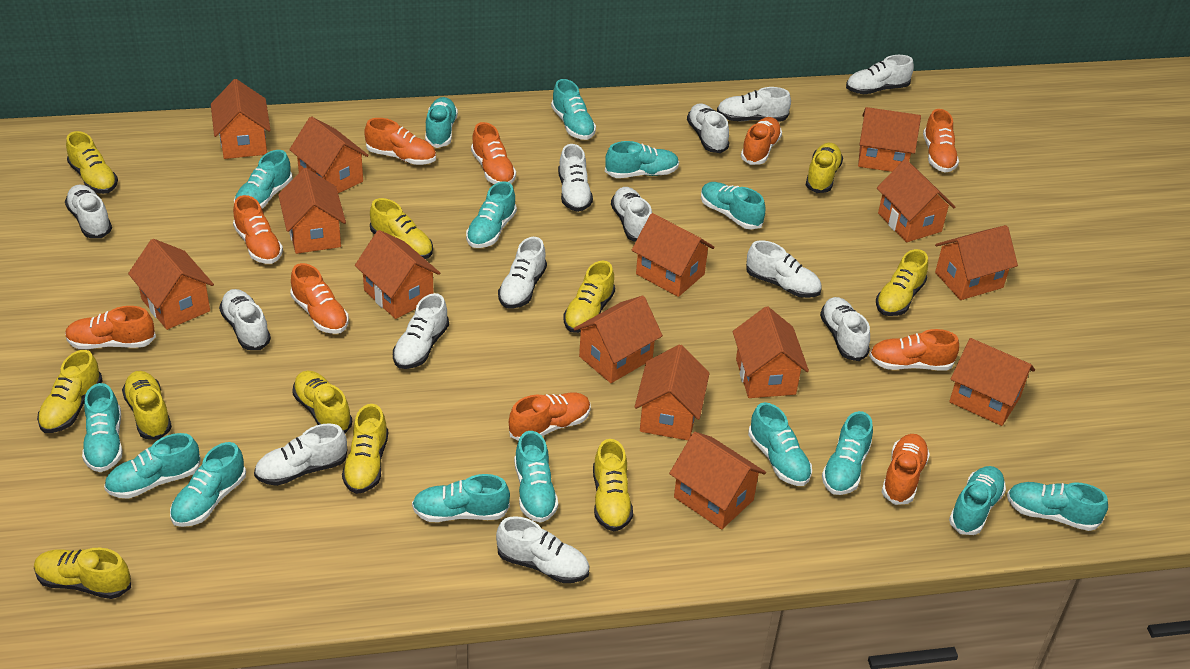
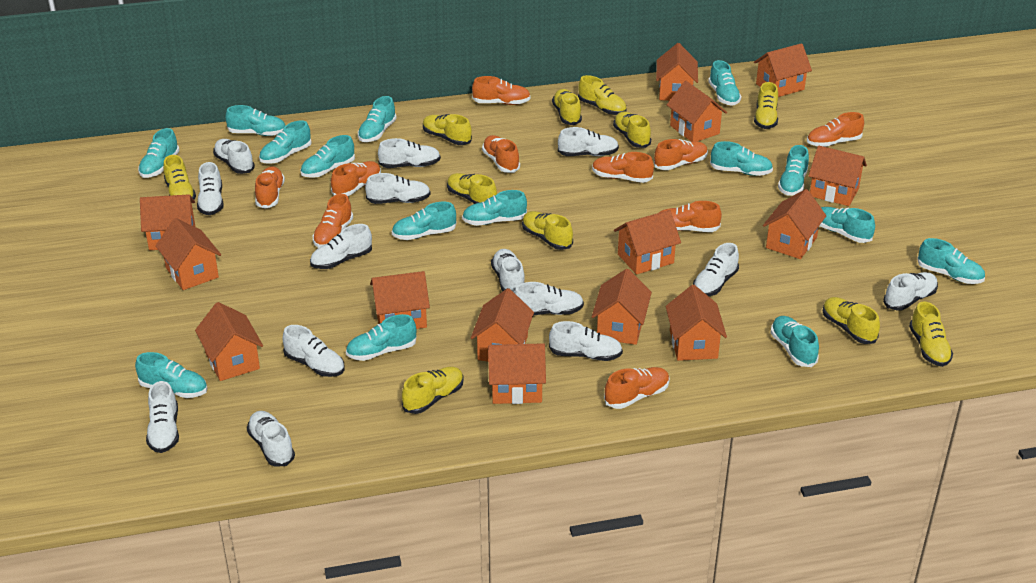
white shoe: 13 -> 14

